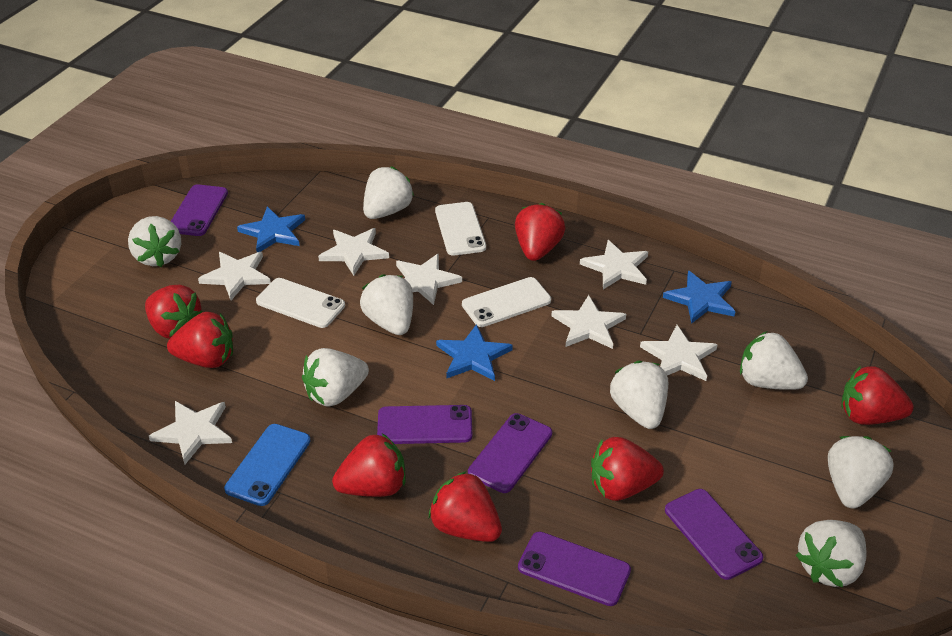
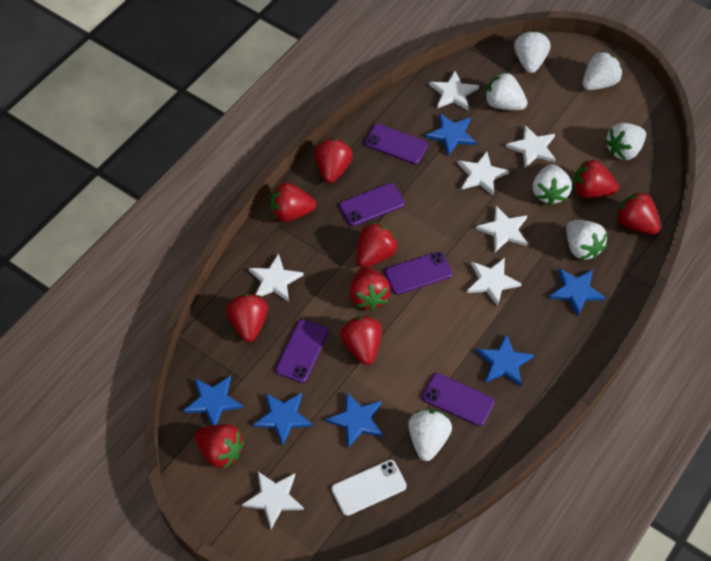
blue phone: 1 -> 0
blue star: 3 -> 6
red strawberry: 7 -> 9
white phone: 3 -> 1
white strawberry: 8 -> 7

